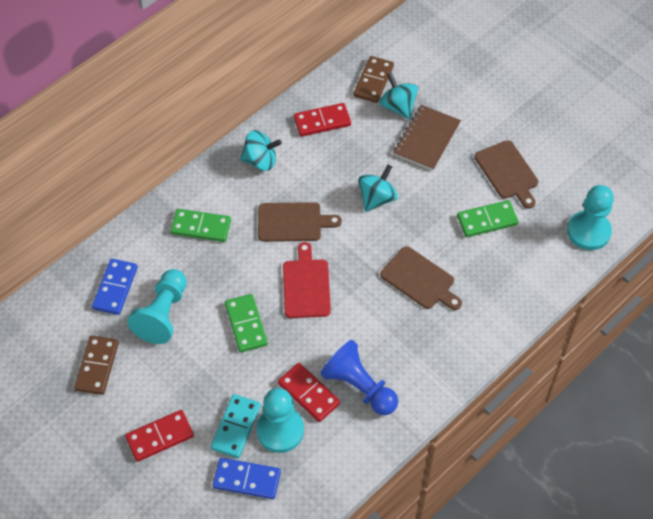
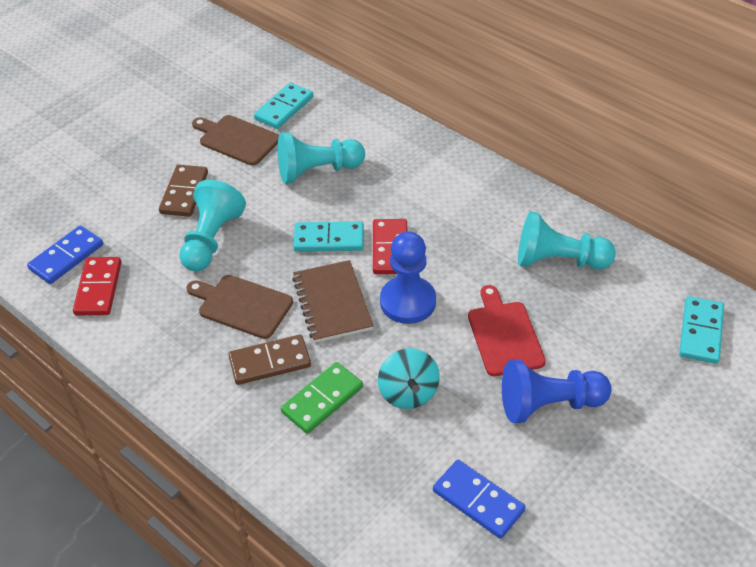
blue pawn: 1 -> 2
brown cutting board: 3 -> 2
green domino: 3 -> 1
red domino: 3 -> 2
turquoise domino: 1 -> 3
turquoise spinning top: 3 -> 1

